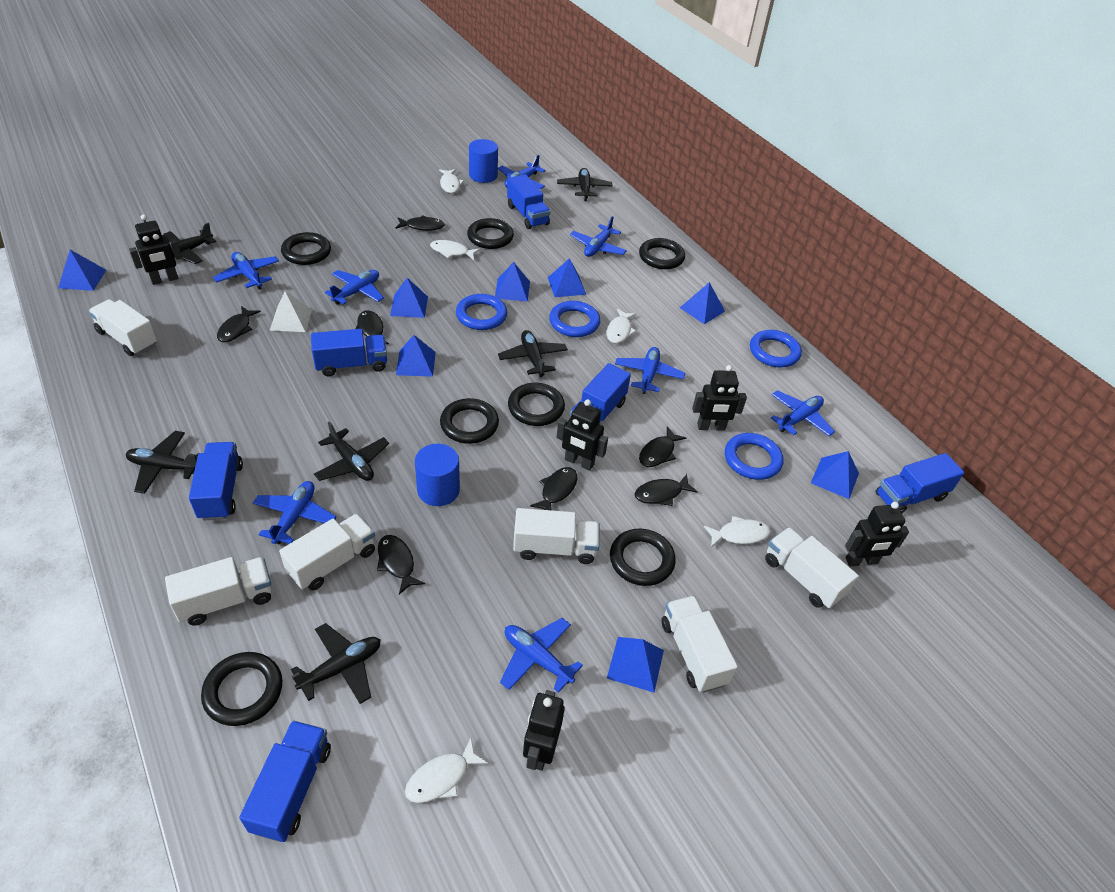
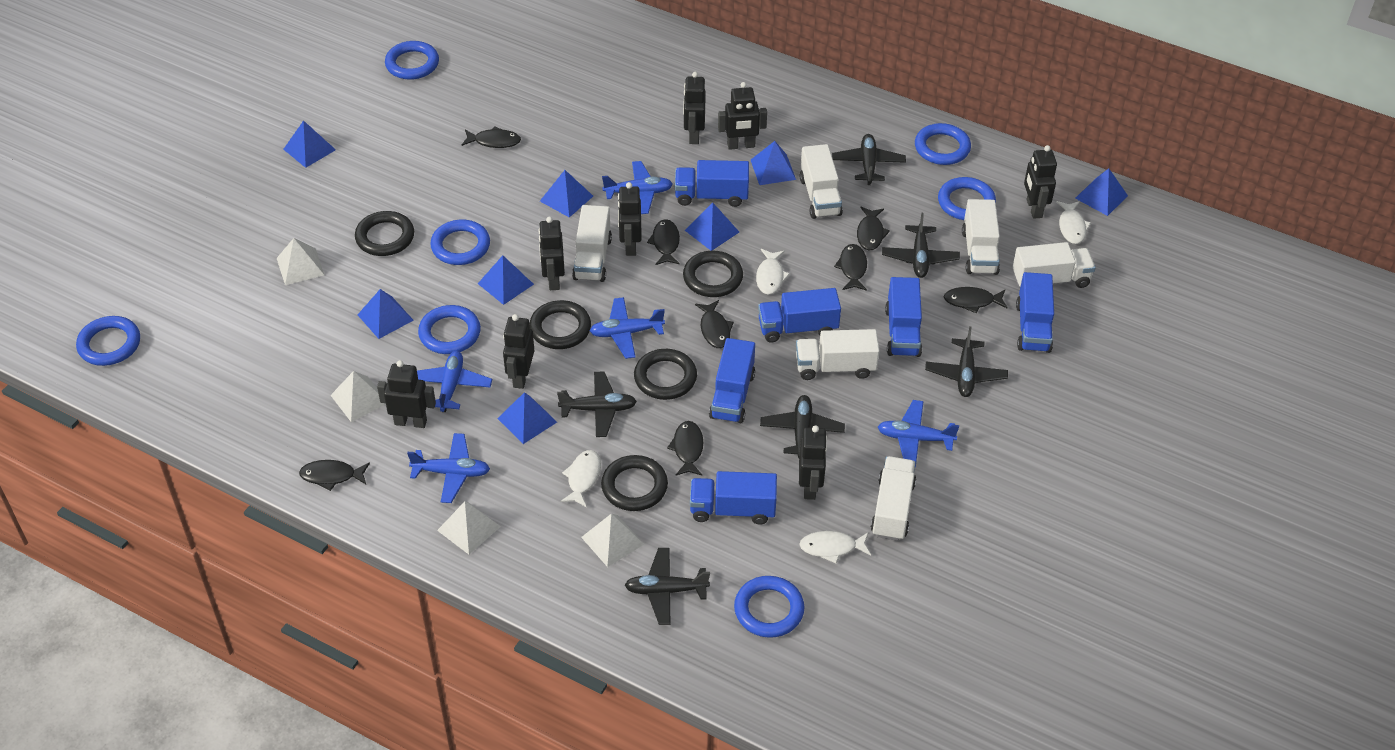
black fish: 7 -> 8
black ring: 7 -> 5
black robot: 5 -> 8
blue cylinder: 2 -> 0
blue plane: 8 -> 5
blue ring: 4 -> 7
white fish: 5 -> 4
white pyramid: 1 -> 4

